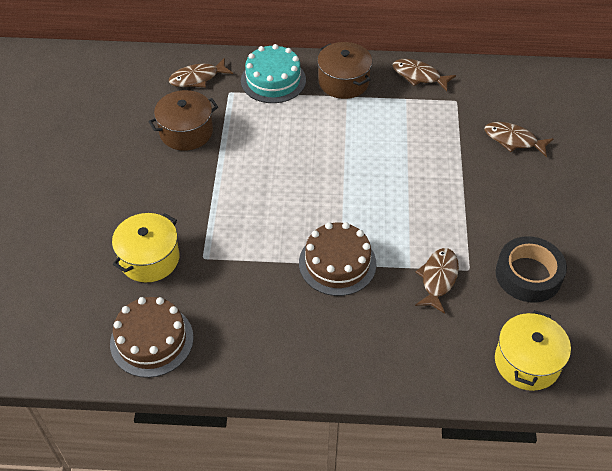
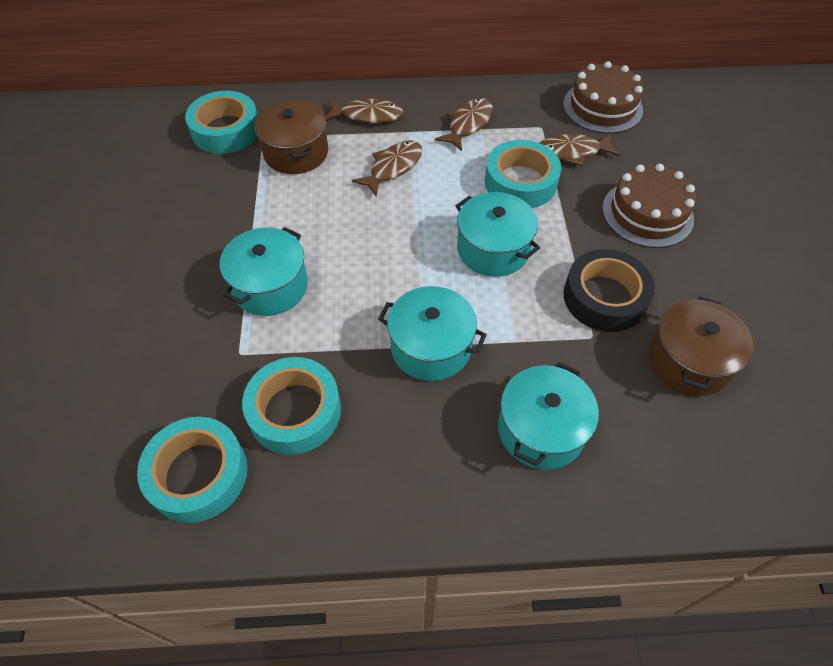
turquoise cake: 1 -> 0
turquoise pot: 0 -> 4
turquoise tape: 0 -> 4
yellow pot: 2 -> 0

